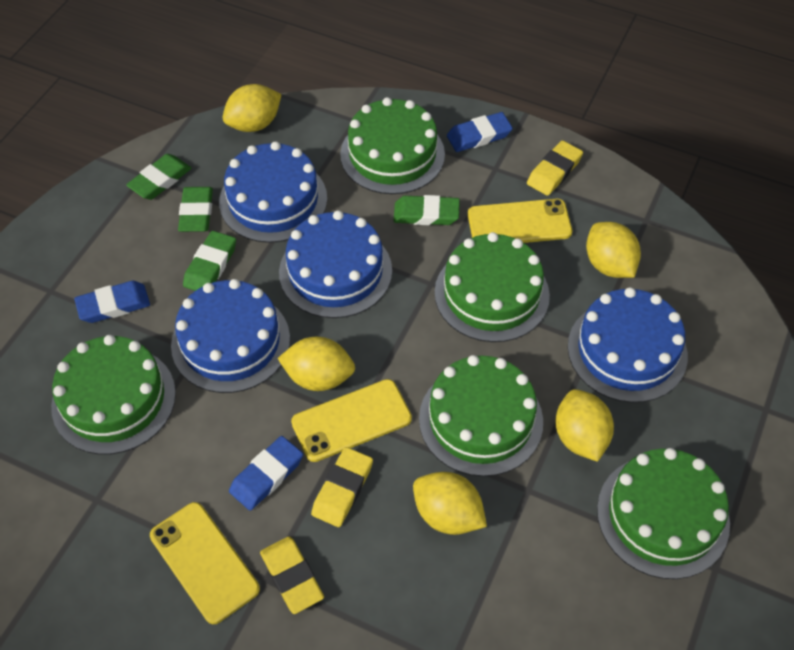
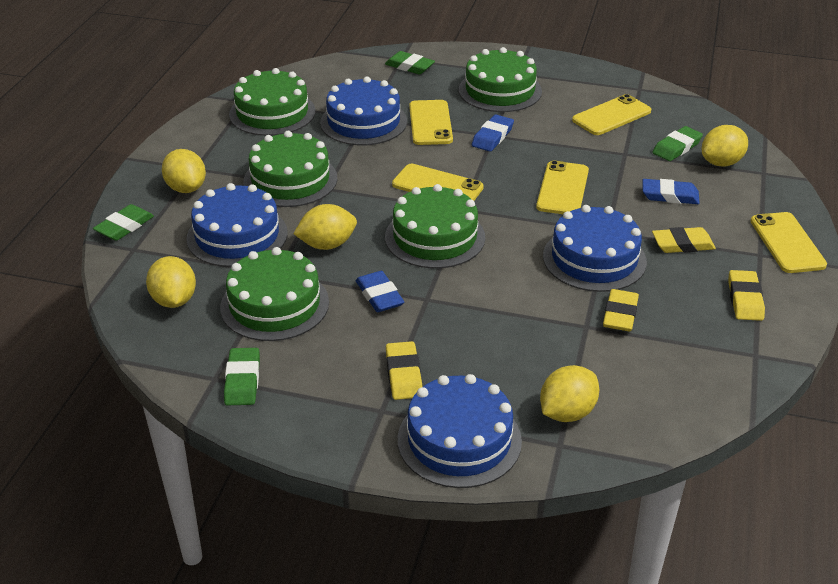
yellow eraser: 3 -> 4
yellow phone: 3 -> 5

